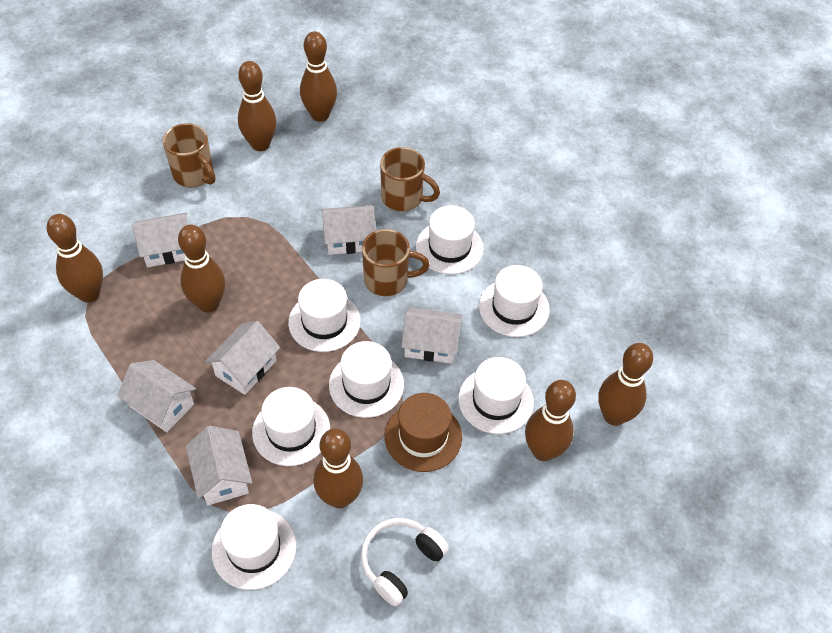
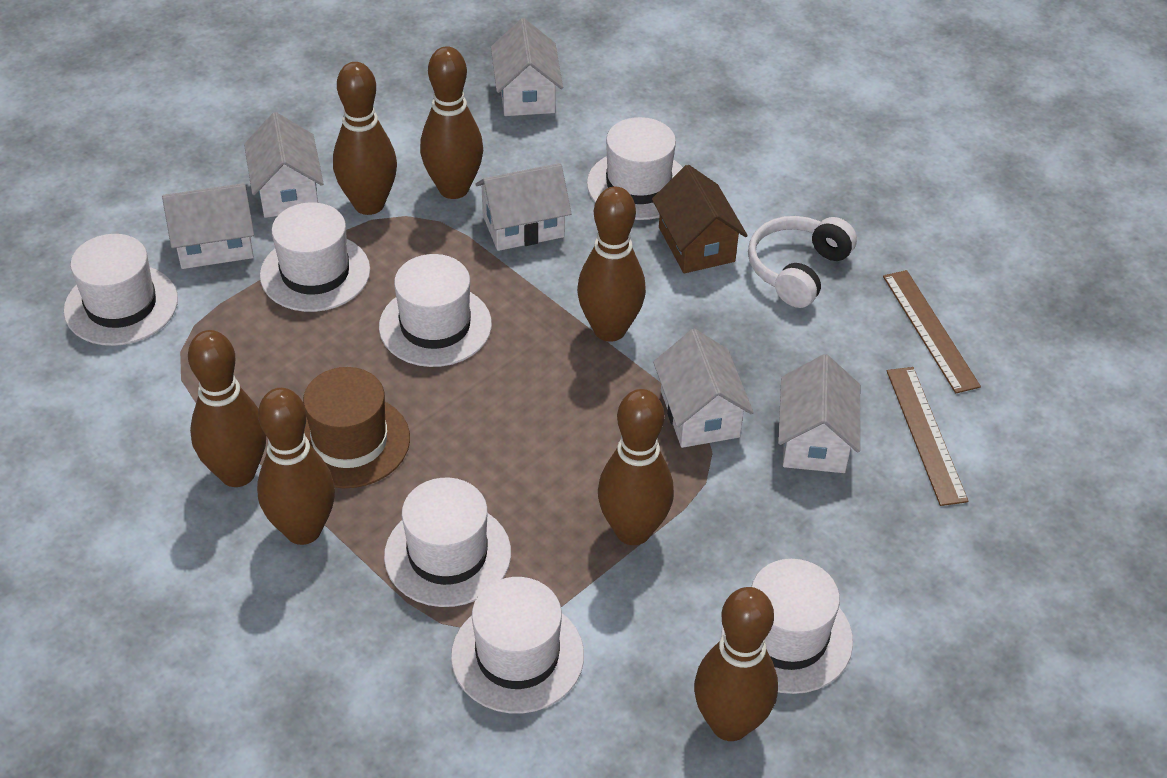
brown house: 0 -> 1
brown mug: 3 -> 0
brown ruler: 0 -> 2

